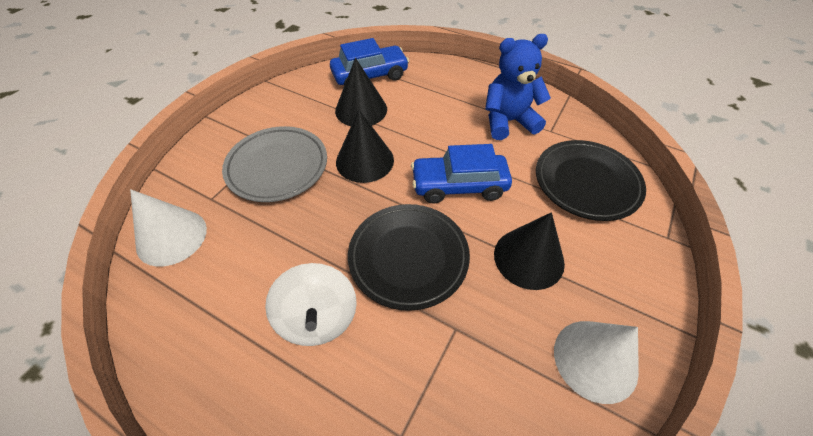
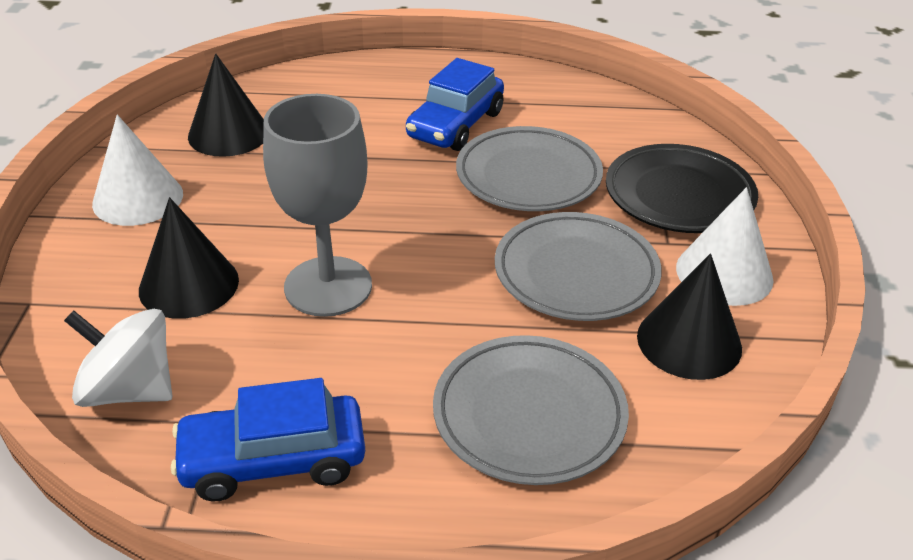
black plate: 2 -> 1
blue teddy bear: 1 -> 0
grey goblet: 0 -> 1
grey plate: 1 -> 3

